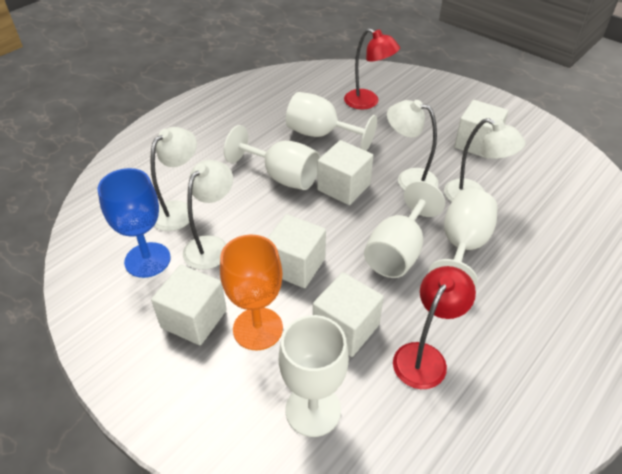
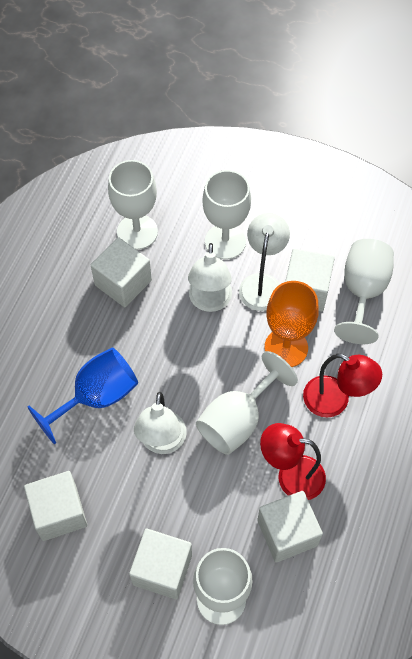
white lamp: 4 -> 3

